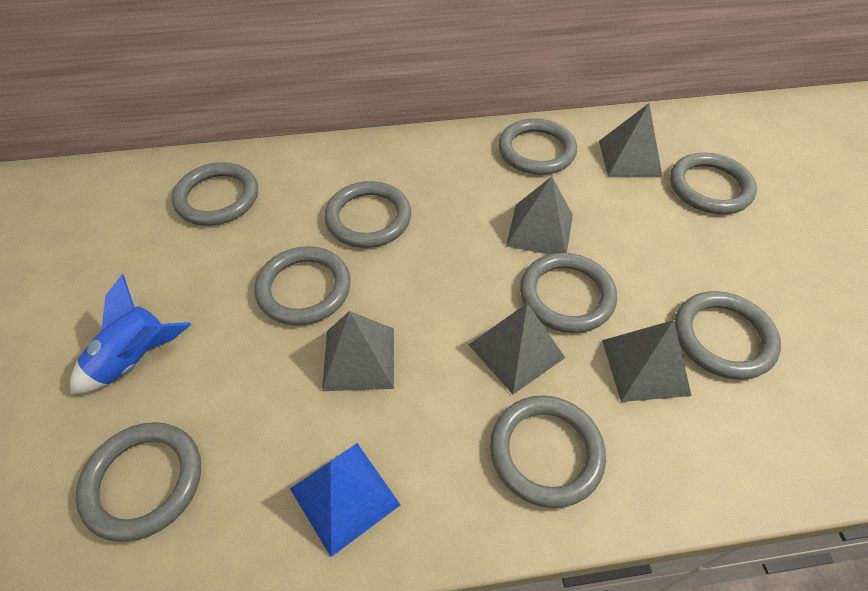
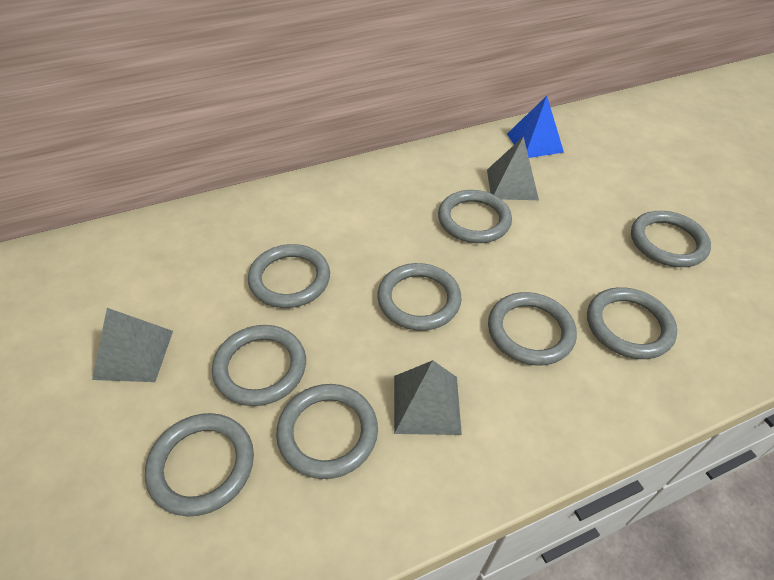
blue rocket: 1 -> 0
grey pyramid: 5 -> 3

